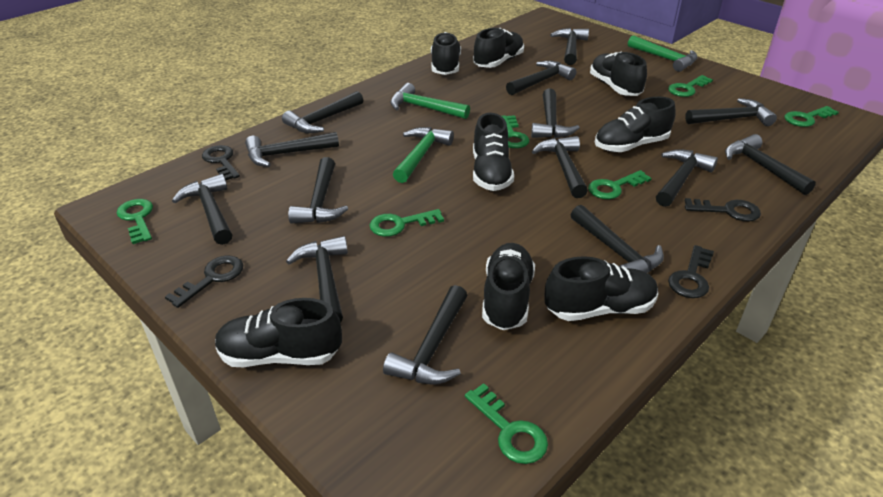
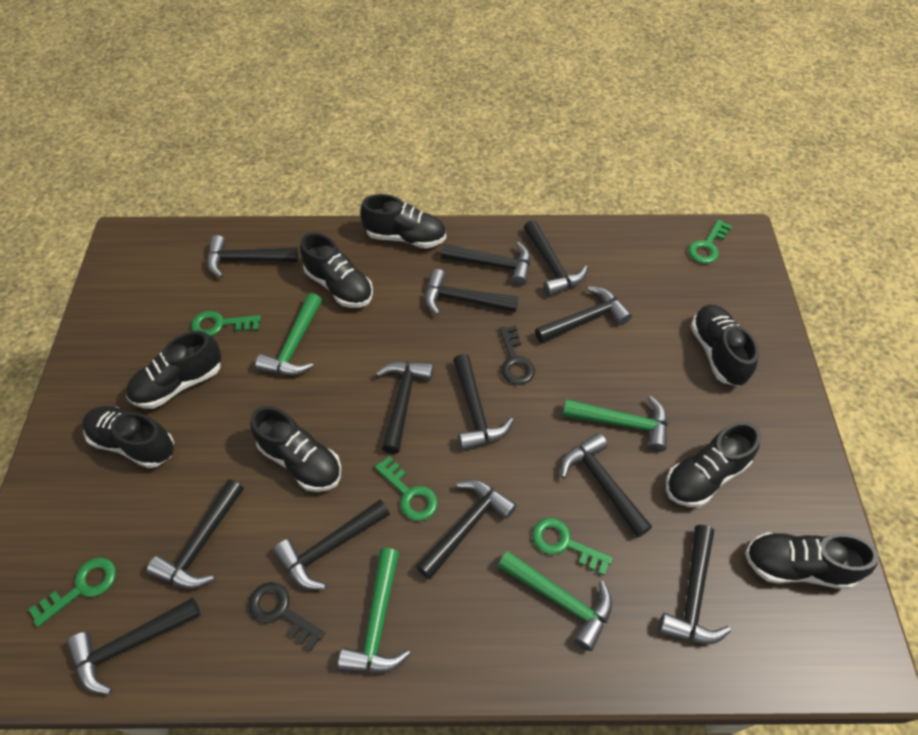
black hammer: 14 -> 13
black key: 4 -> 2
green hammer: 3 -> 4
green key: 7 -> 5

